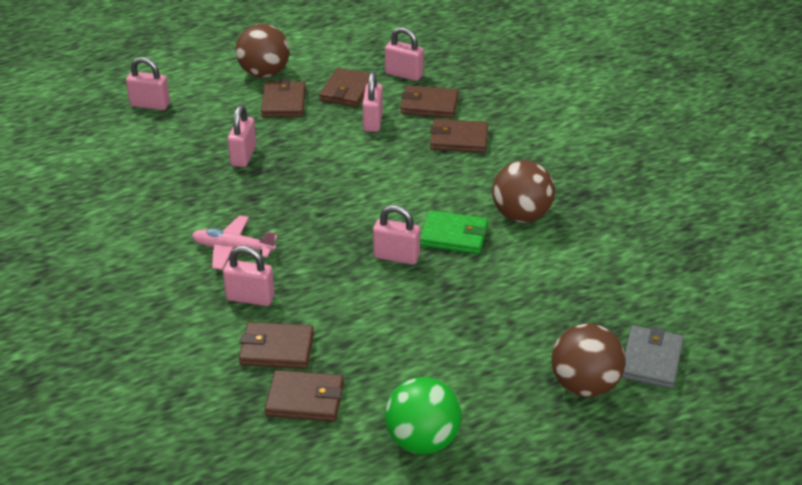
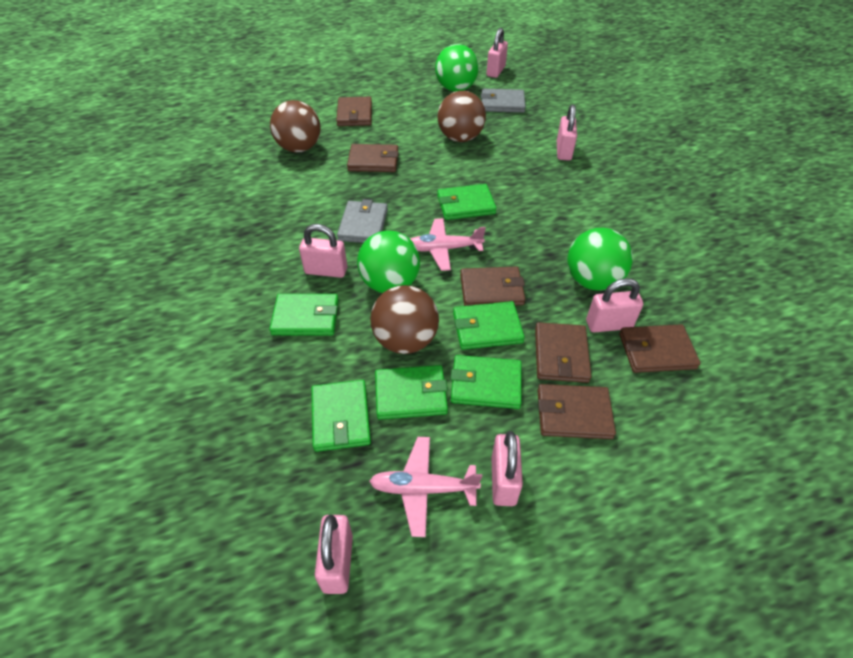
green ball: 1 -> 3
green wallet: 1 -> 6
grey wallet: 1 -> 2
pink plane: 1 -> 2

